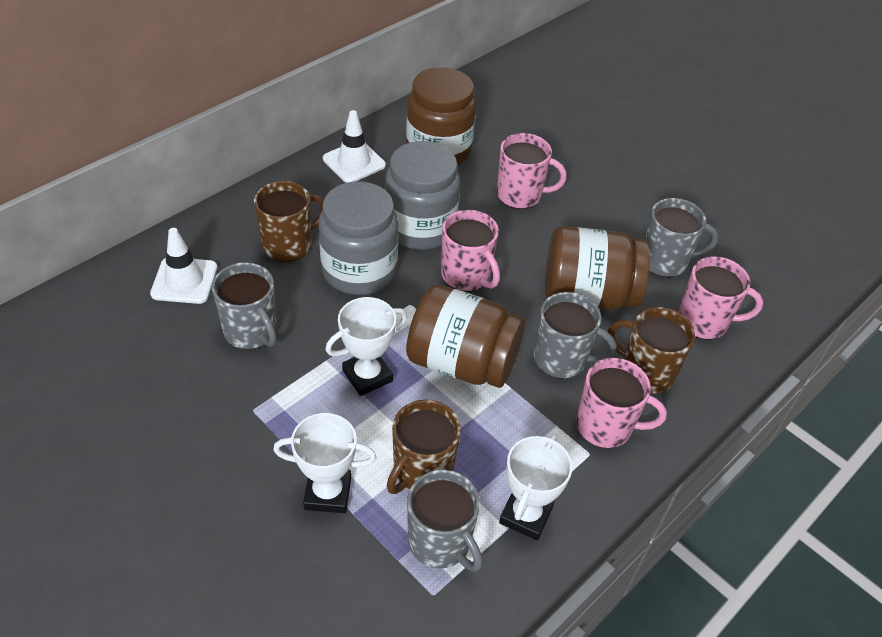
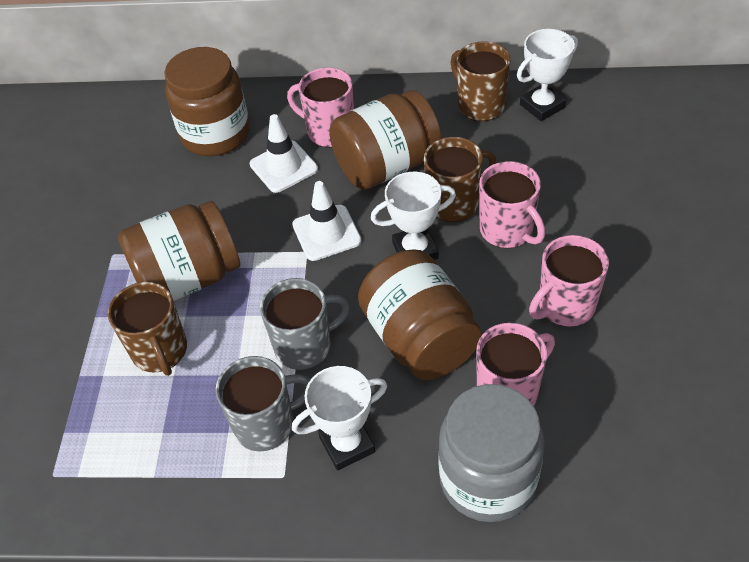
brown jar: 3 -> 4
grey jar: 2 -> 1
grey mug: 4 -> 2

